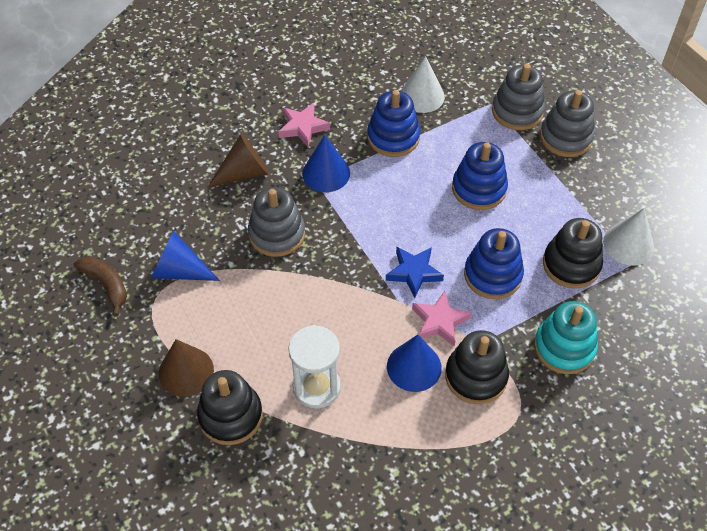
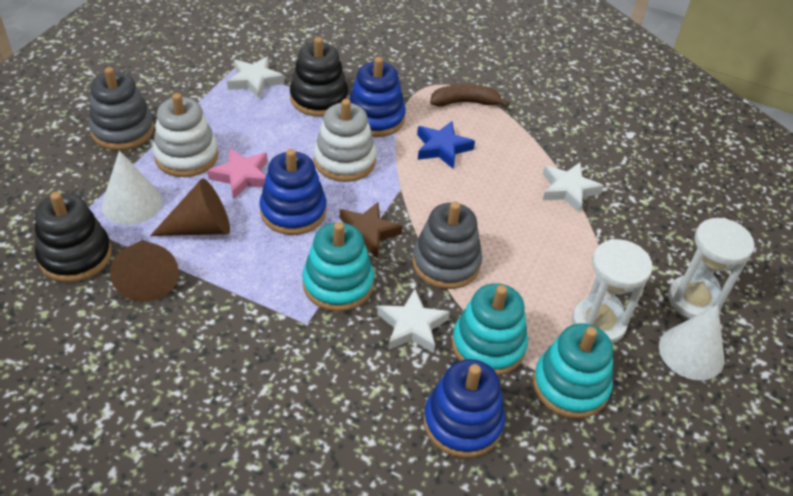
black stacking toy: 3 -> 2
blue cone: 3 -> 0
brown star: 0 -> 1
grey stacking toy: 3 -> 2
pink star: 2 -> 1
turquoise stacking toy: 1 -> 3
white hourglass: 1 -> 2
white stacking toy: 0 -> 2
white star: 0 -> 3

